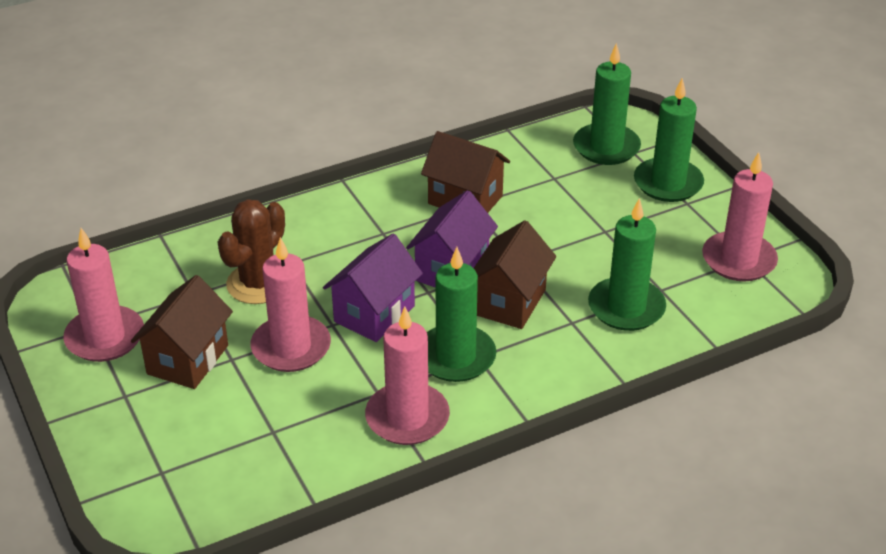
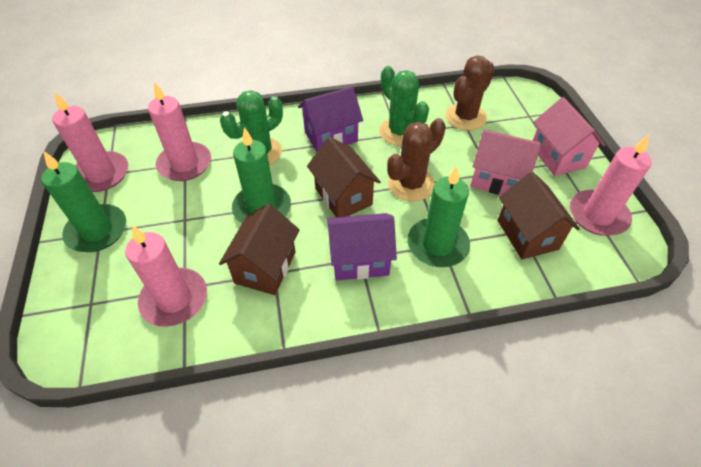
brown cactus: 1 -> 2
green cactus: 0 -> 2
green candle: 4 -> 3
pink house: 0 -> 2

